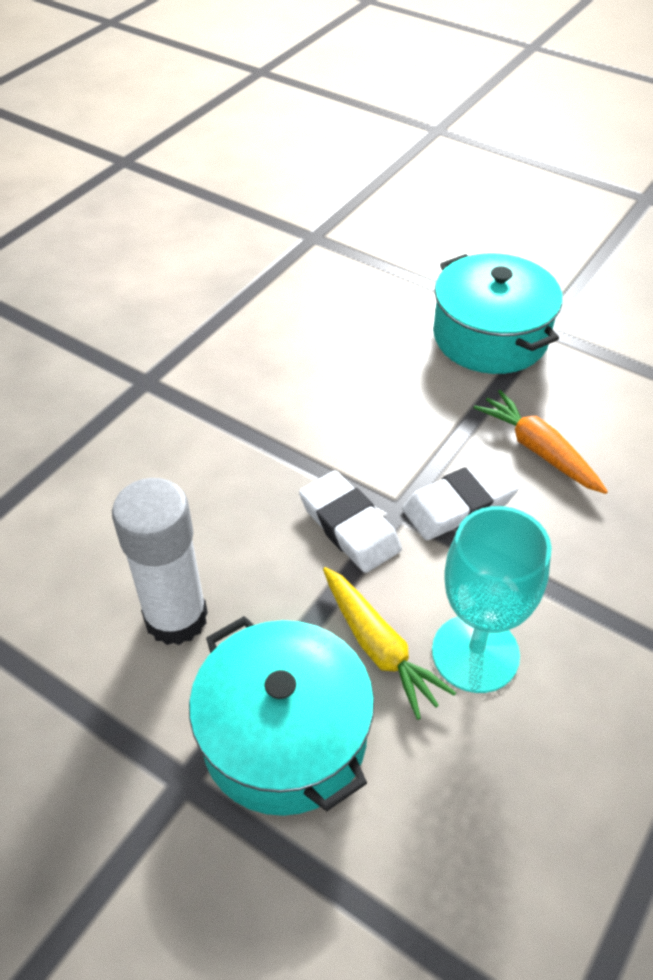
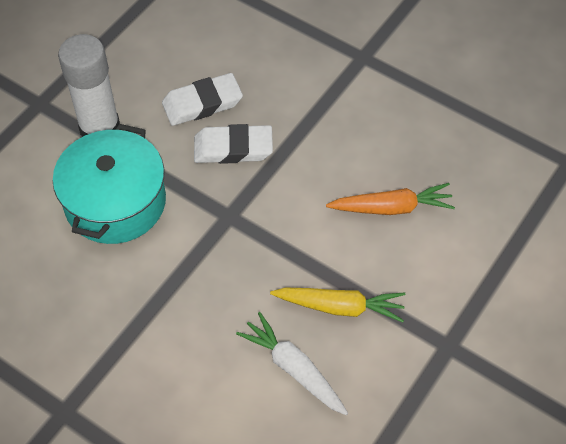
turquoise goblet: 1 -> 0
turquoise pot: 2 -> 1
white carrot: 0 -> 1

